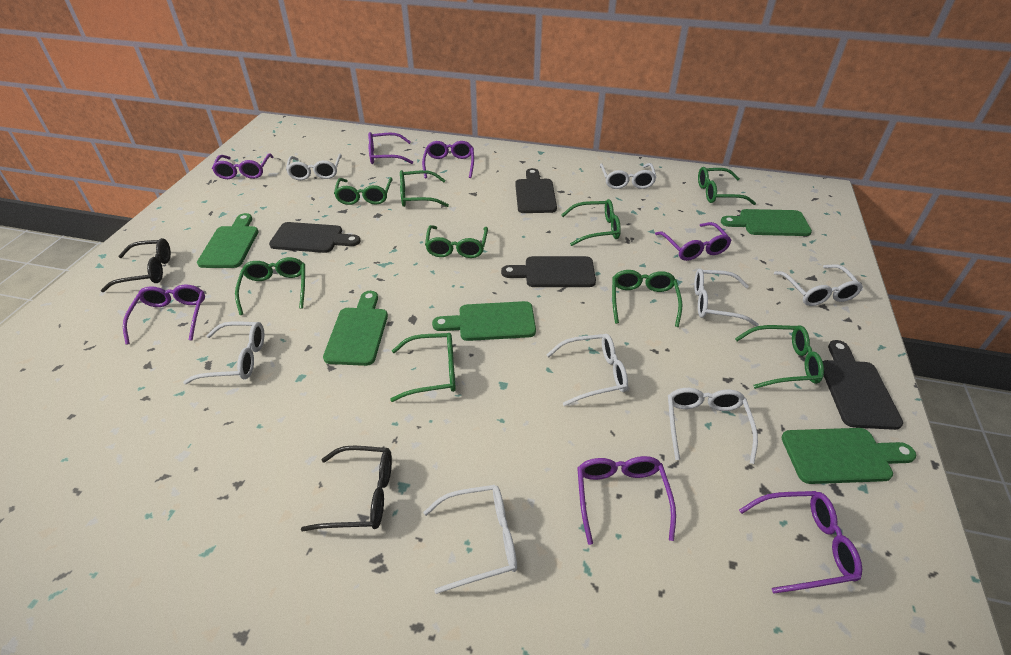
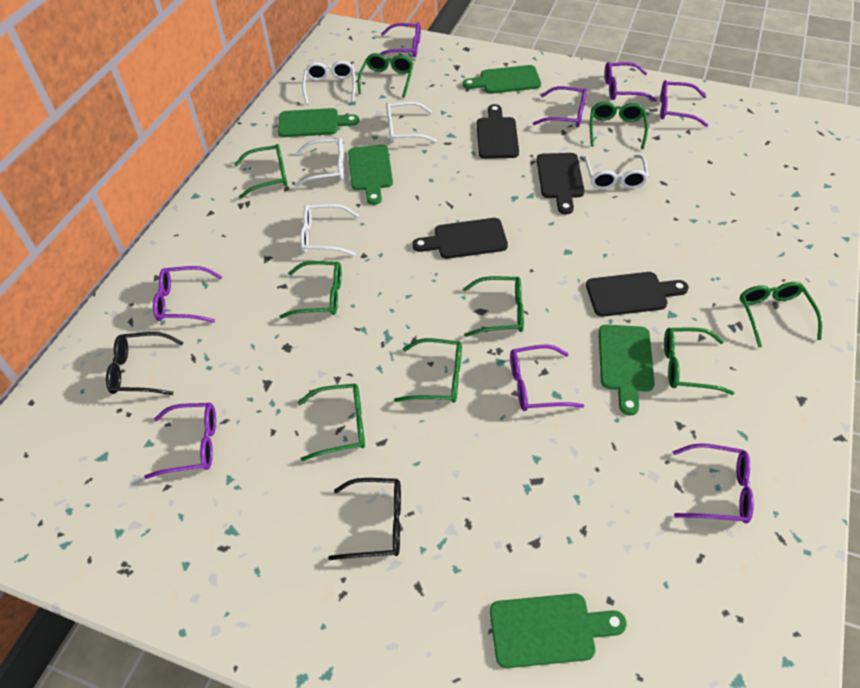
purple glasses: 7 -> 8
white glasses: 8 -> 5

